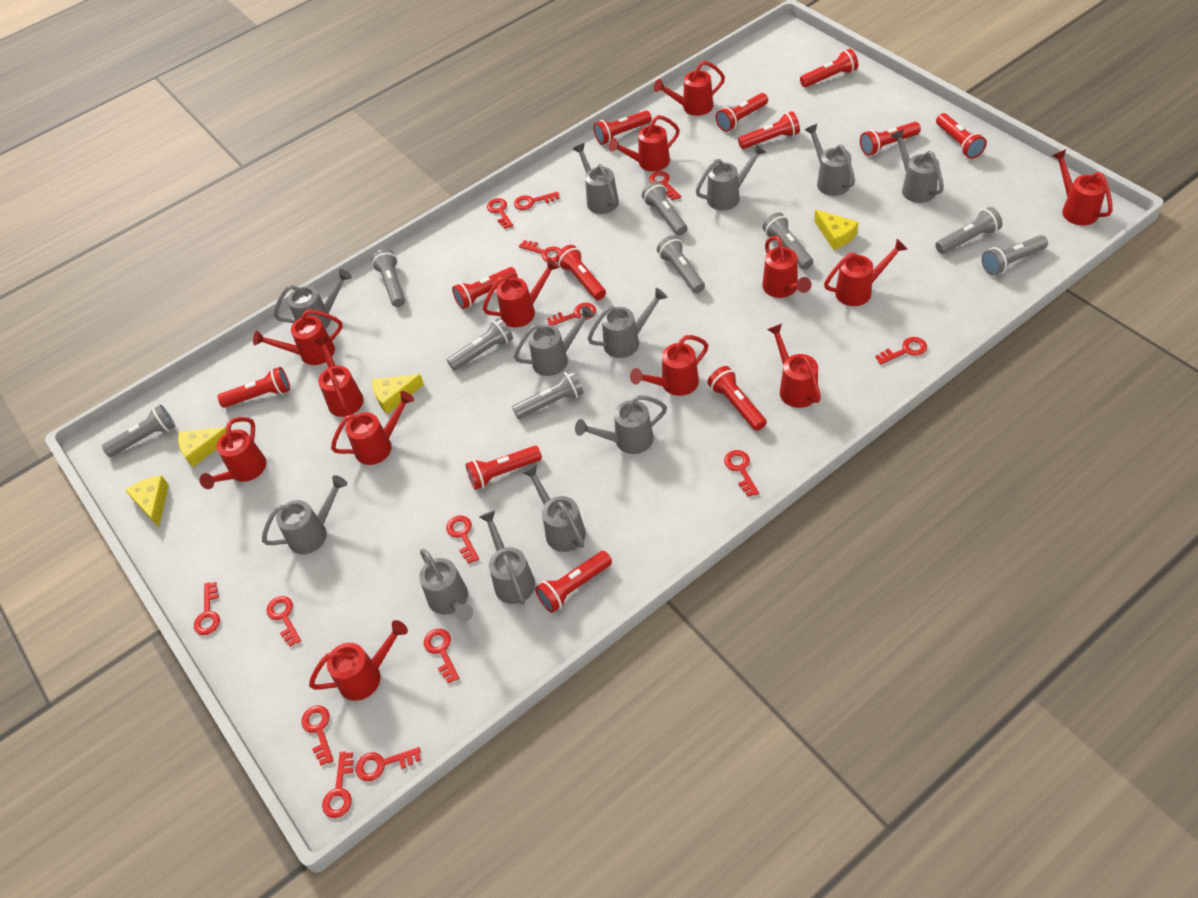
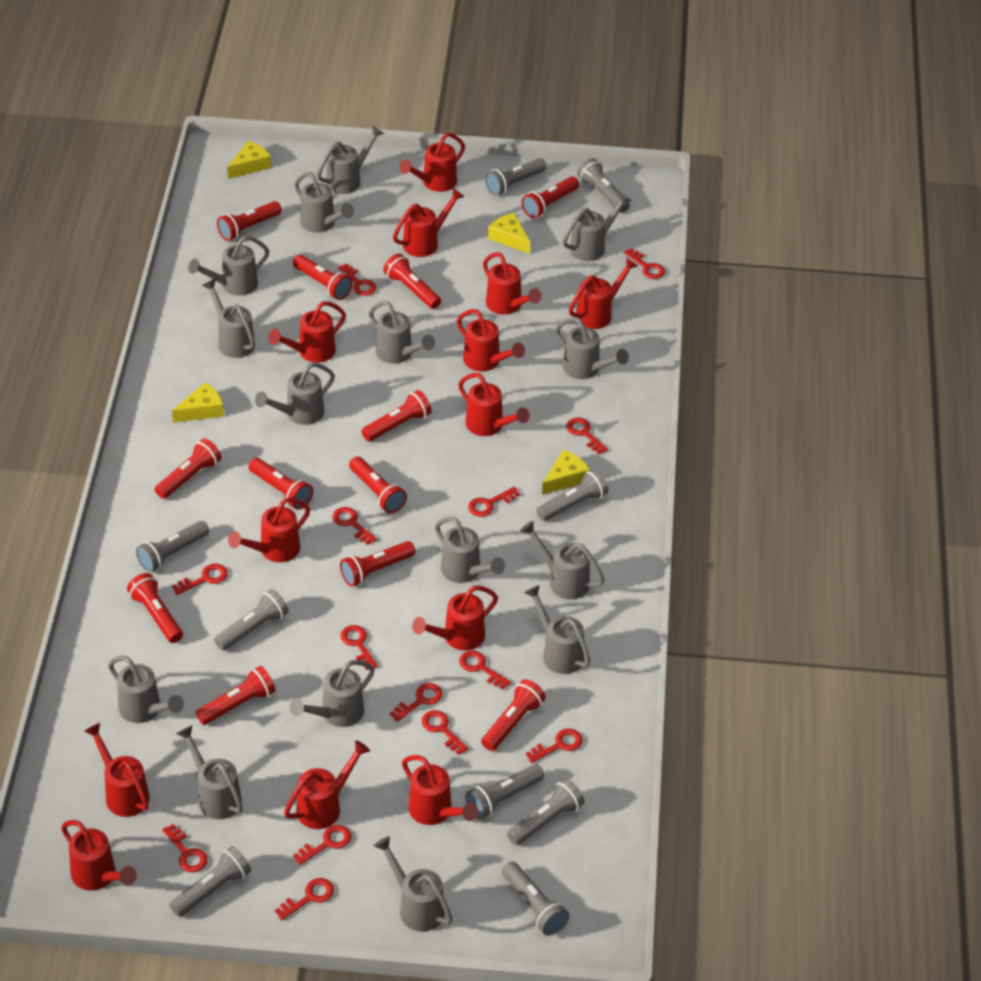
grey watering can: 12 -> 15

